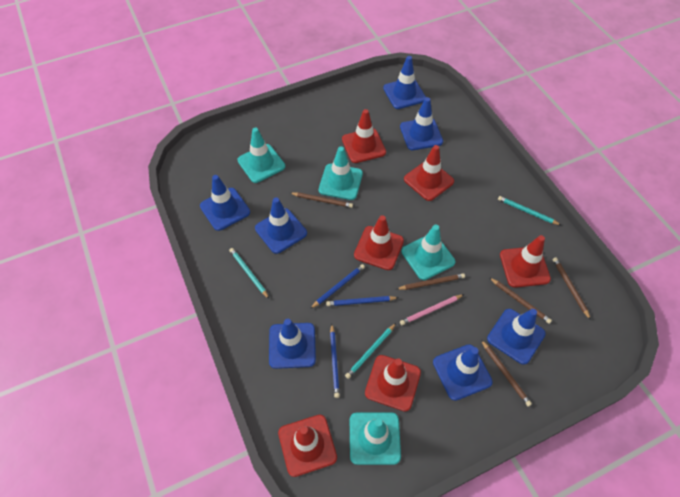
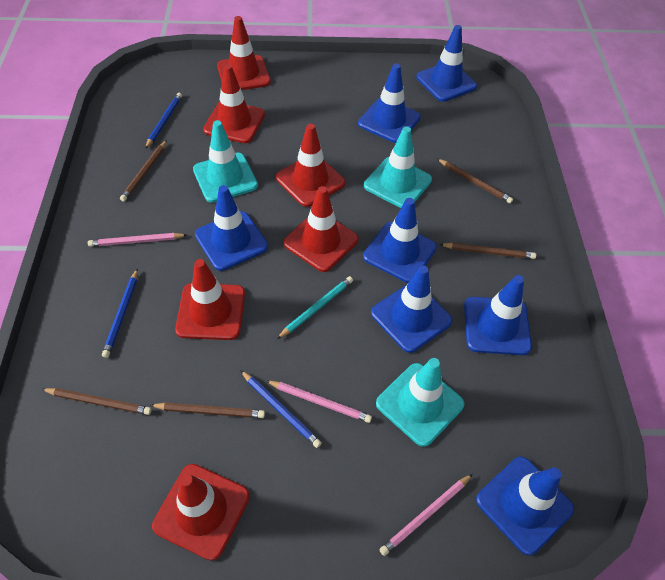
pink pencil: 1 -> 3
turquoise pencil: 3 -> 1
turquoise traffic cone: 4 -> 3

